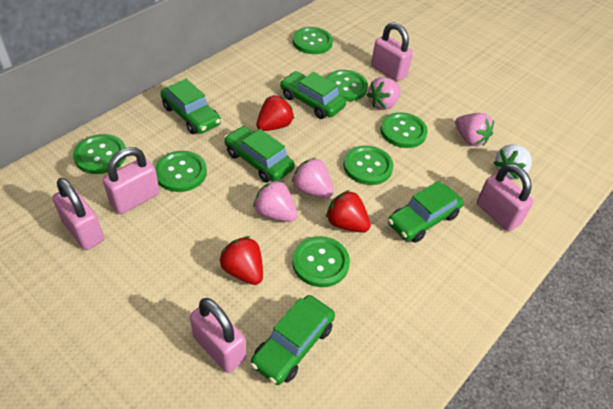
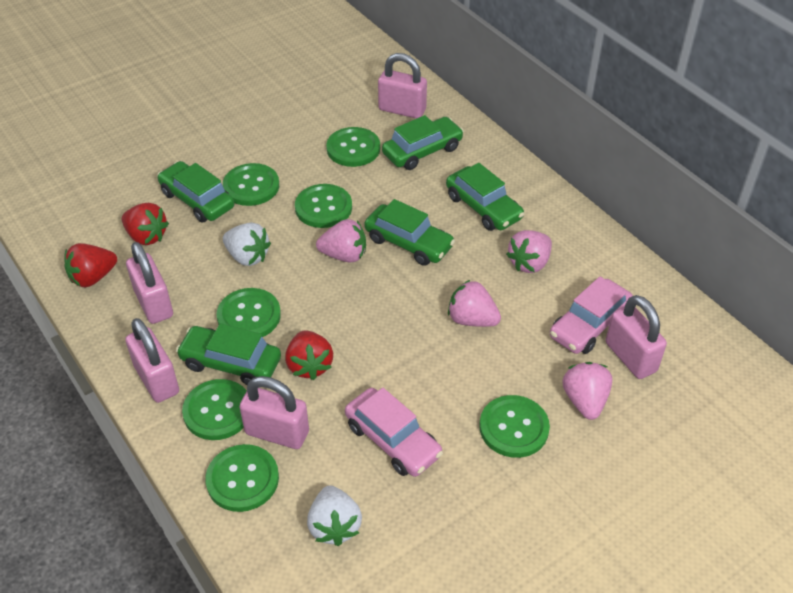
pink car: 0 -> 2
white strawberry: 1 -> 2

